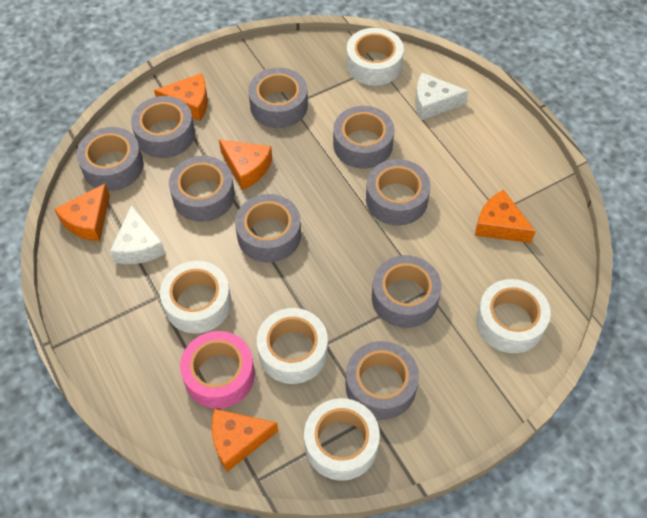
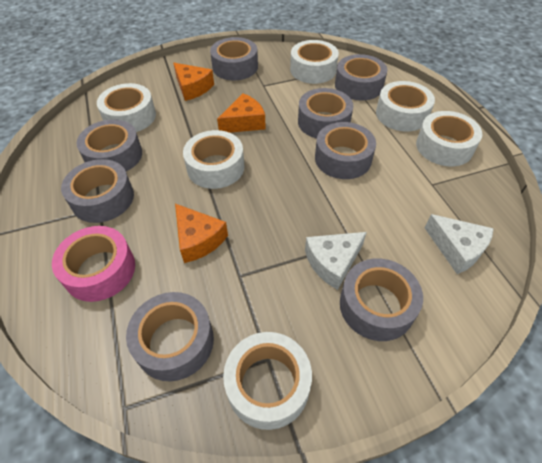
grey tape: 9 -> 8
orange cheese: 5 -> 3
white tape: 5 -> 6

